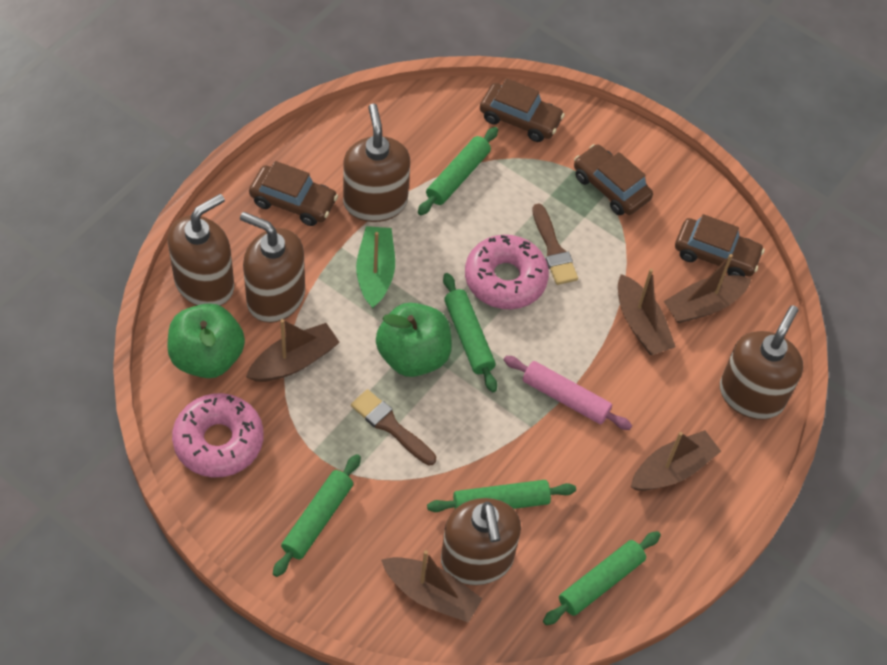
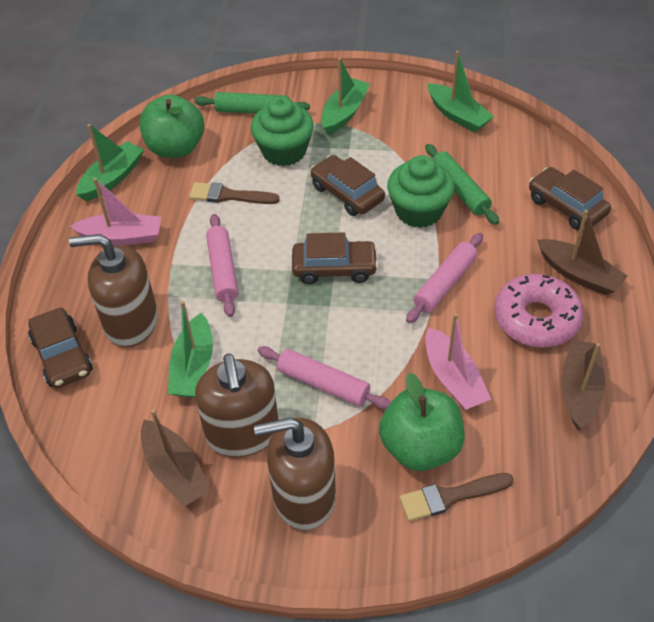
brown boat: 5 -> 3
brown soap dispenser: 5 -> 3
green boat: 1 -> 4
green cupcake: 0 -> 2
green rolling pin: 5 -> 2
pink boat: 0 -> 2
pink donut: 2 -> 1
pink rolling pin: 1 -> 3

